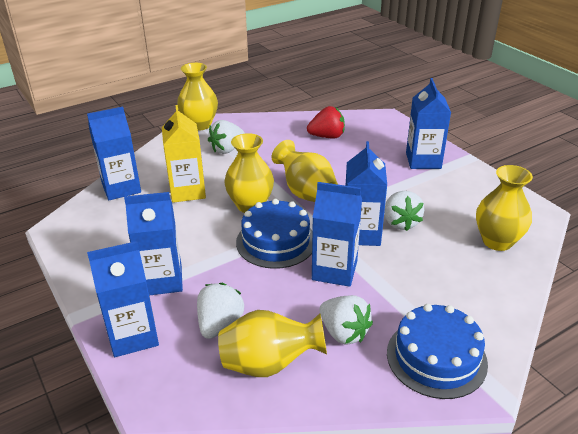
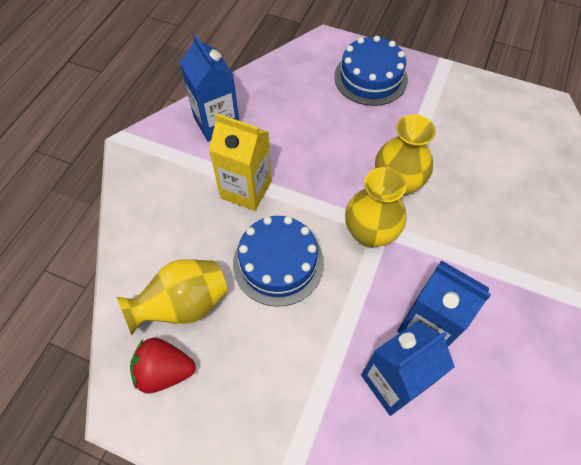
blue carton: 6 -> 3
white strawberry: 4 -> 0
yellow vase: 5 -> 3

